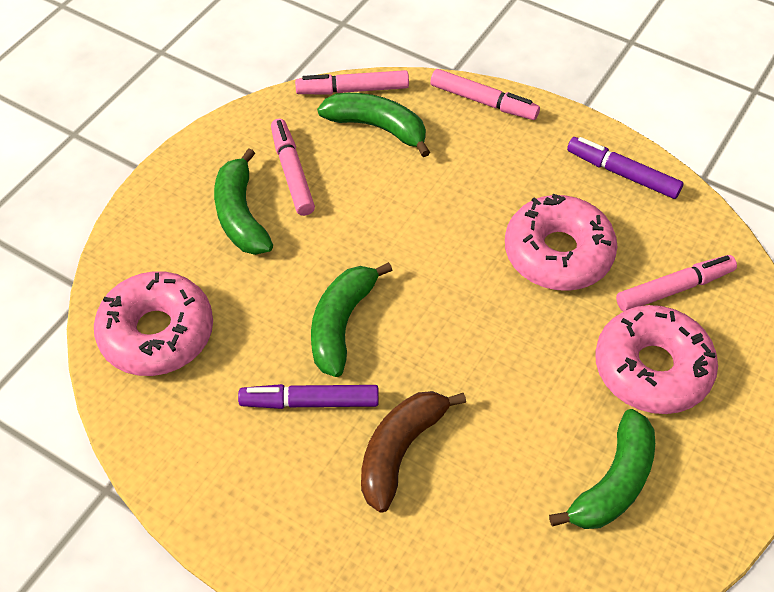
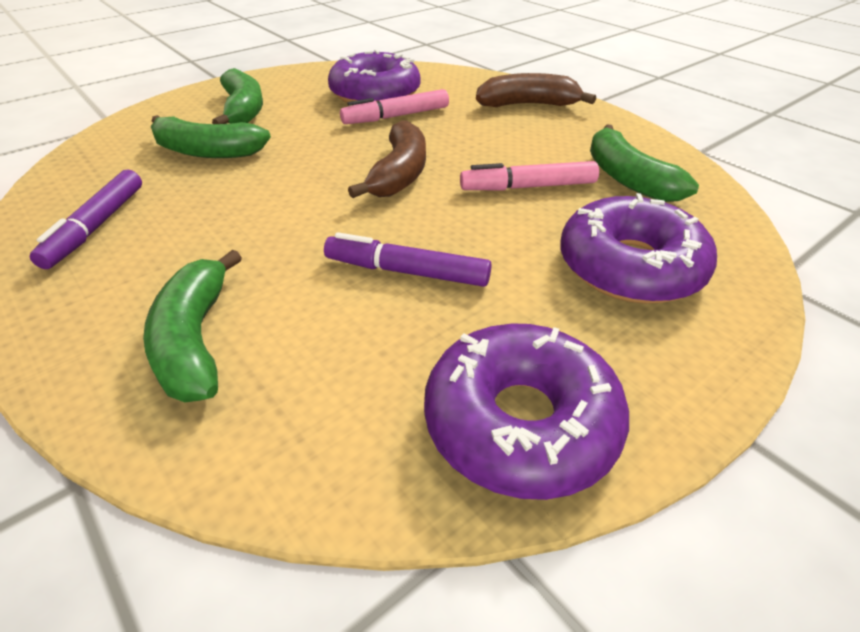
brown banana: 1 -> 2
pink donut: 3 -> 0
pink marker: 4 -> 2
purple donut: 0 -> 3

